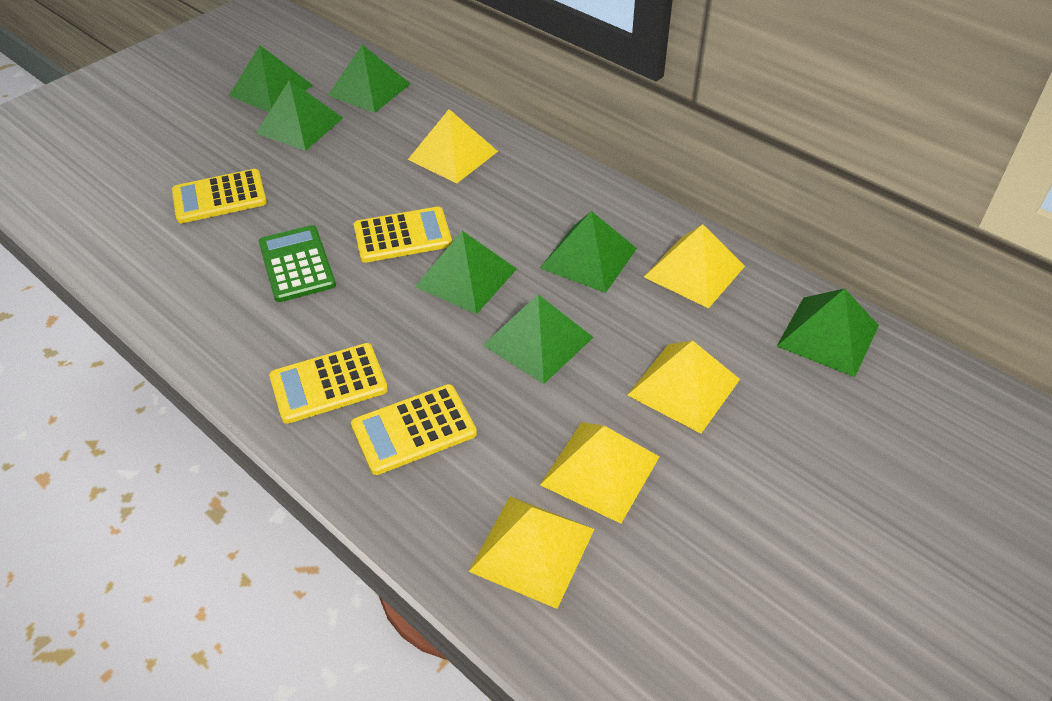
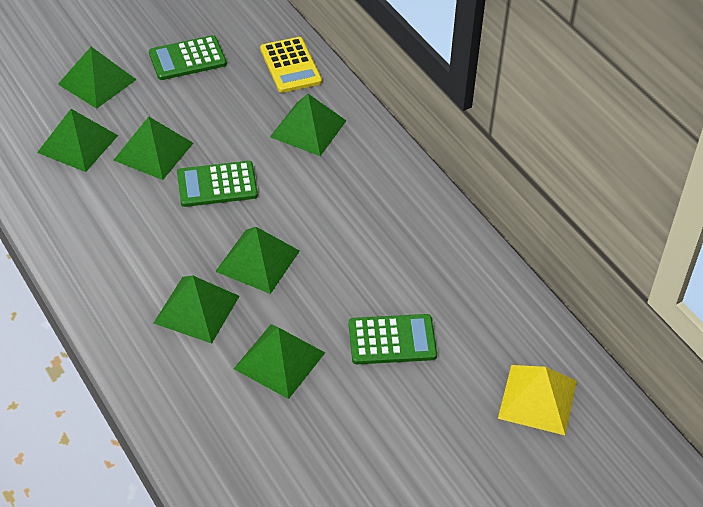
green calculator: 1 -> 3
yellow calculator: 4 -> 1
yellow pyramid: 5 -> 1

